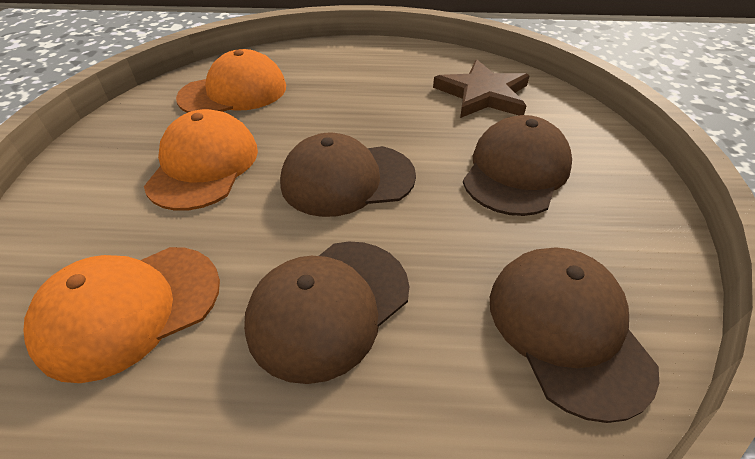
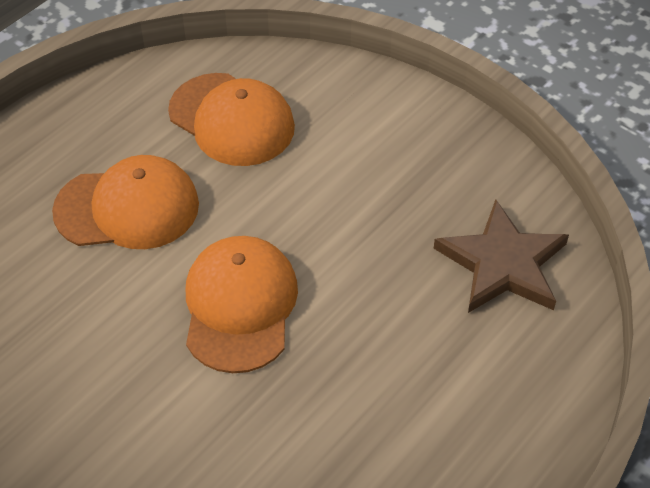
brown cap: 4 -> 0

